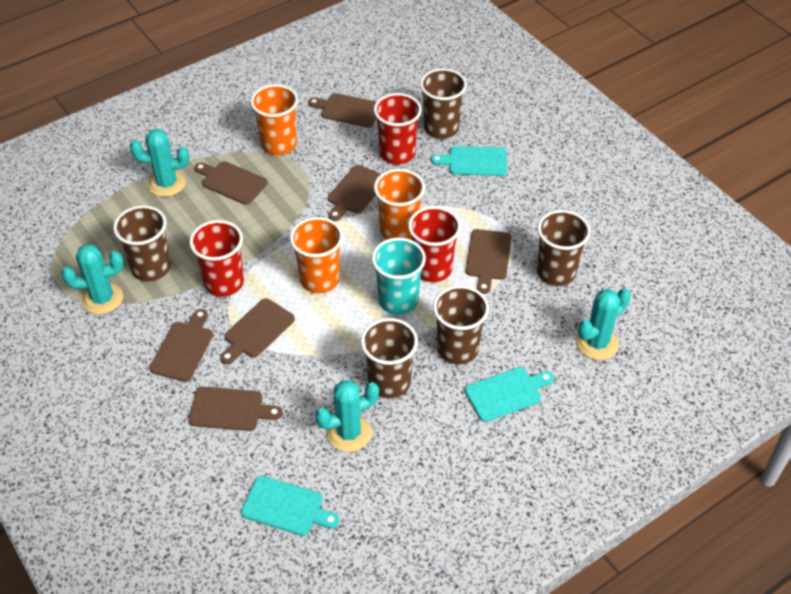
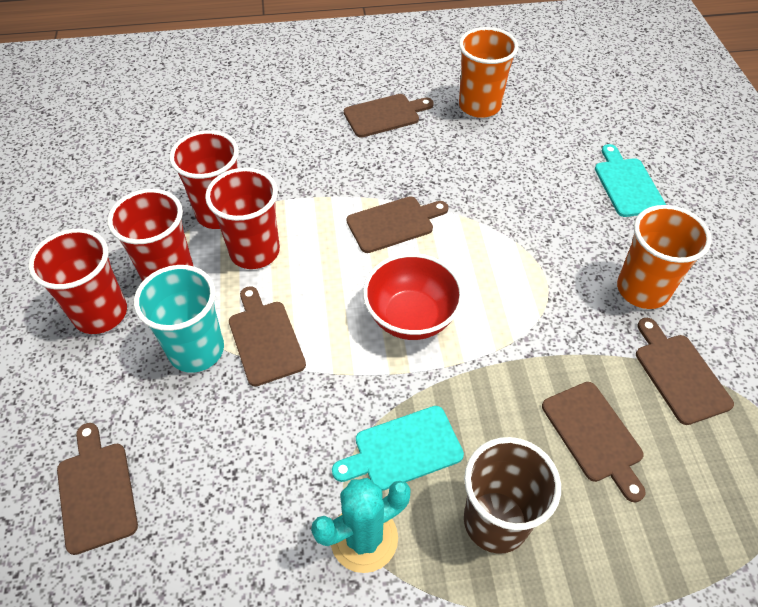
brown cup: 5 -> 1
brown cutting board: 7 -> 6
orange cup: 3 -> 2
red bowl: 0 -> 1
red cup: 3 -> 4
turquoise cactus: 4 -> 1
turquoise cutting board: 3 -> 2

